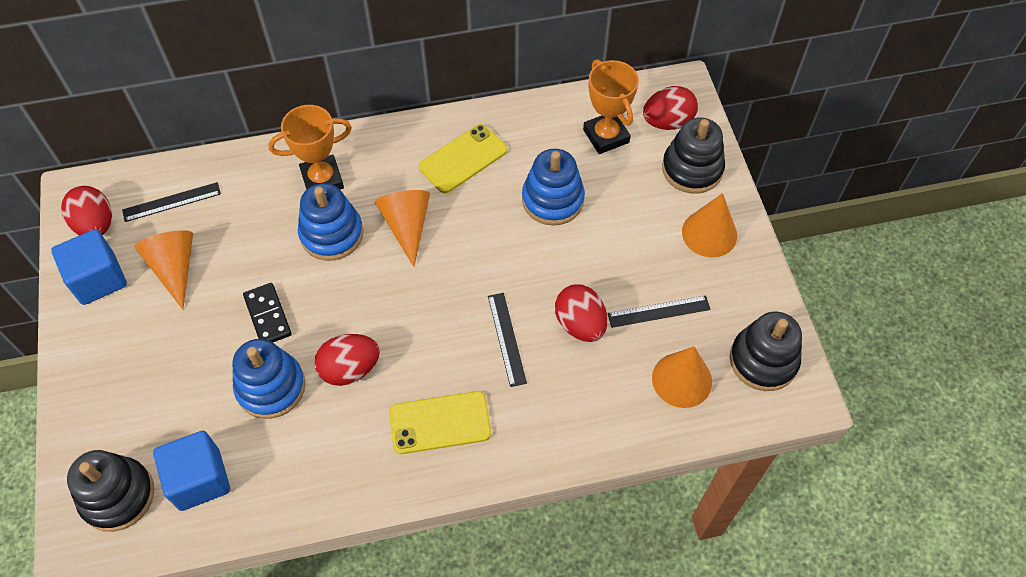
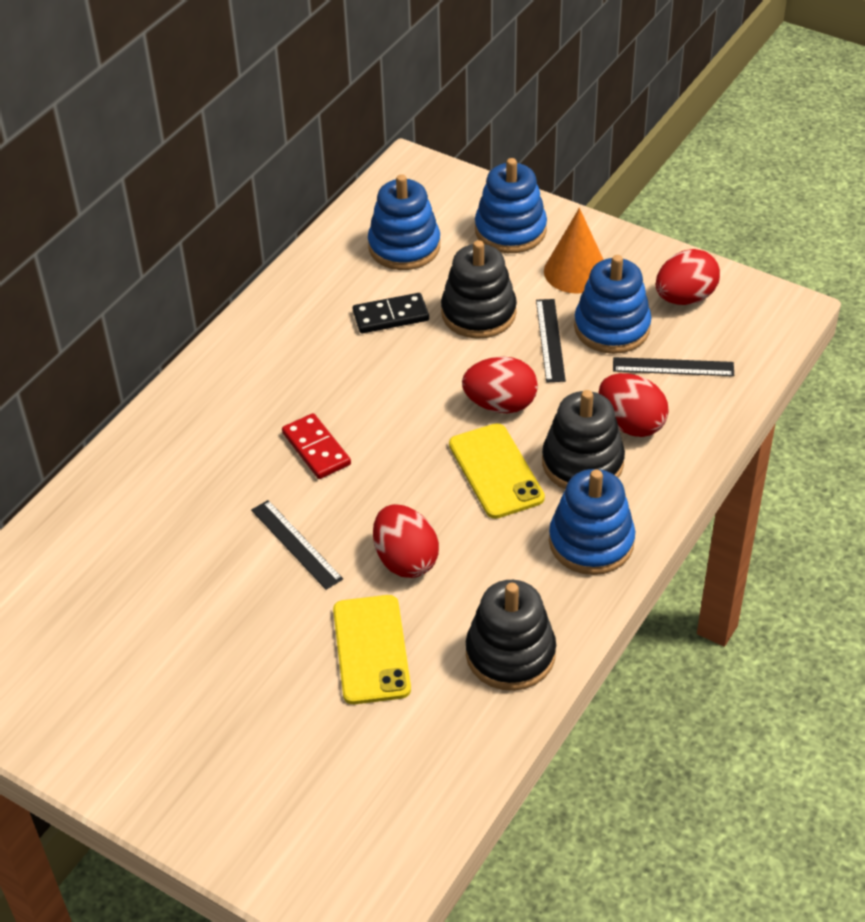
blue cube: 2 -> 0
blue stacking toy: 3 -> 4
orange cone: 4 -> 1
orange trophy: 2 -> 0
red domino: 0 -> 1

